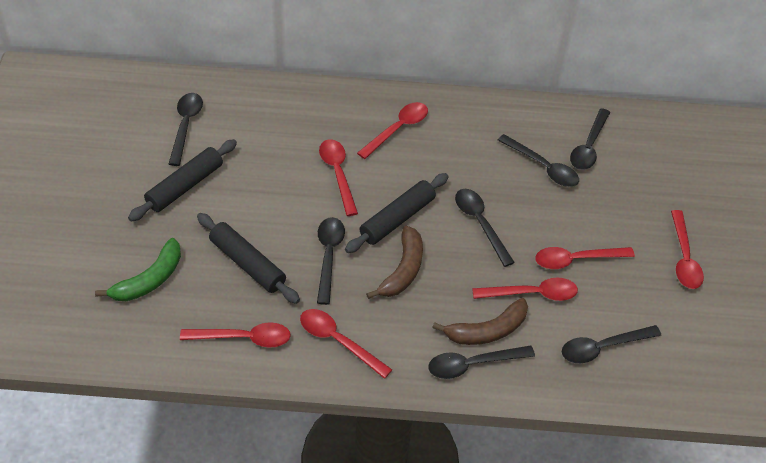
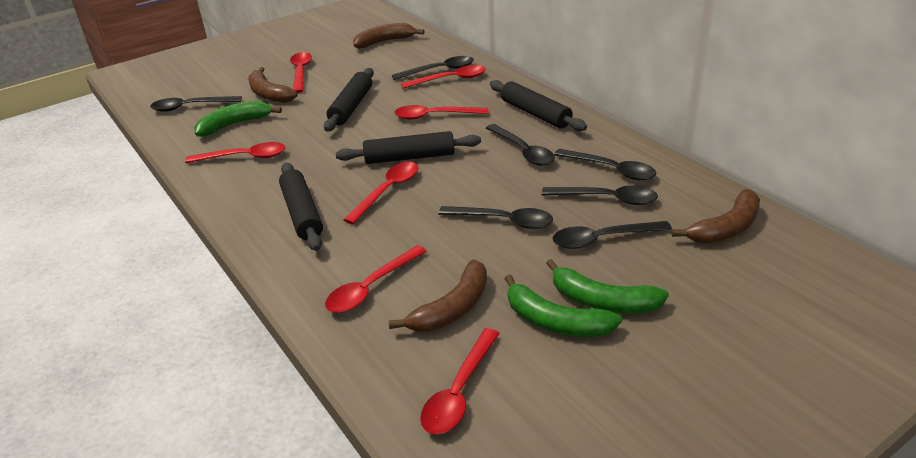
black rolling pin: 3 -> 4
brown banana: 2 -> 4
green banana: 1 -> 3

